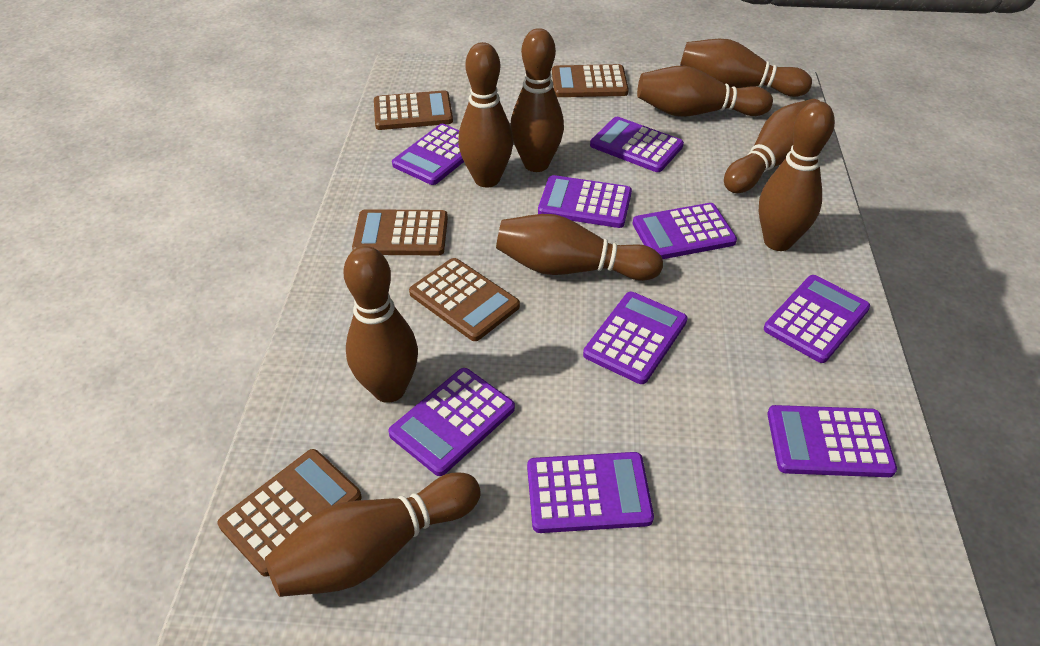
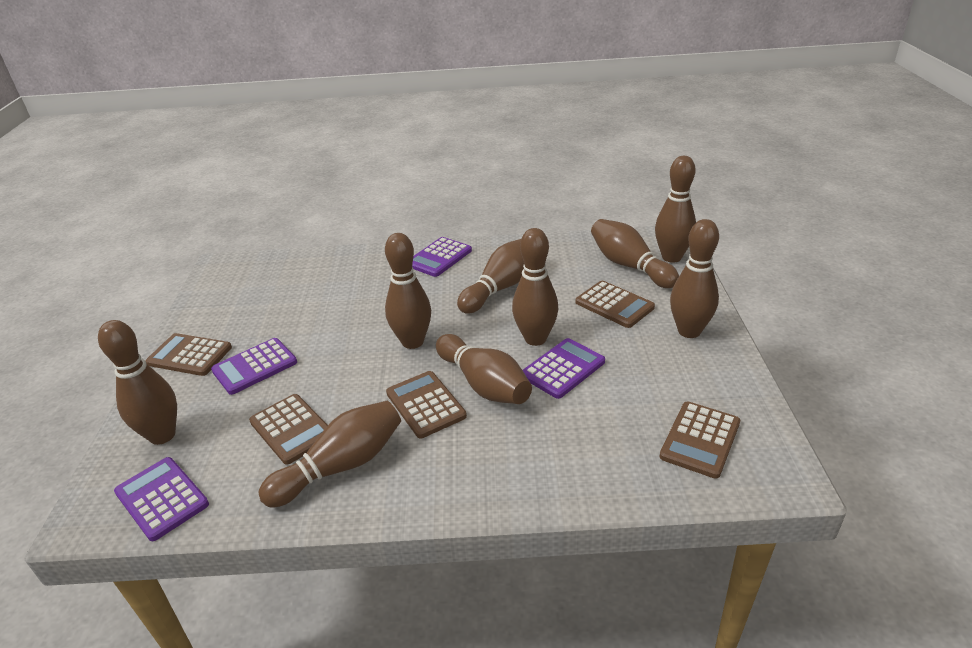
purple calculator: 9 -> 4

